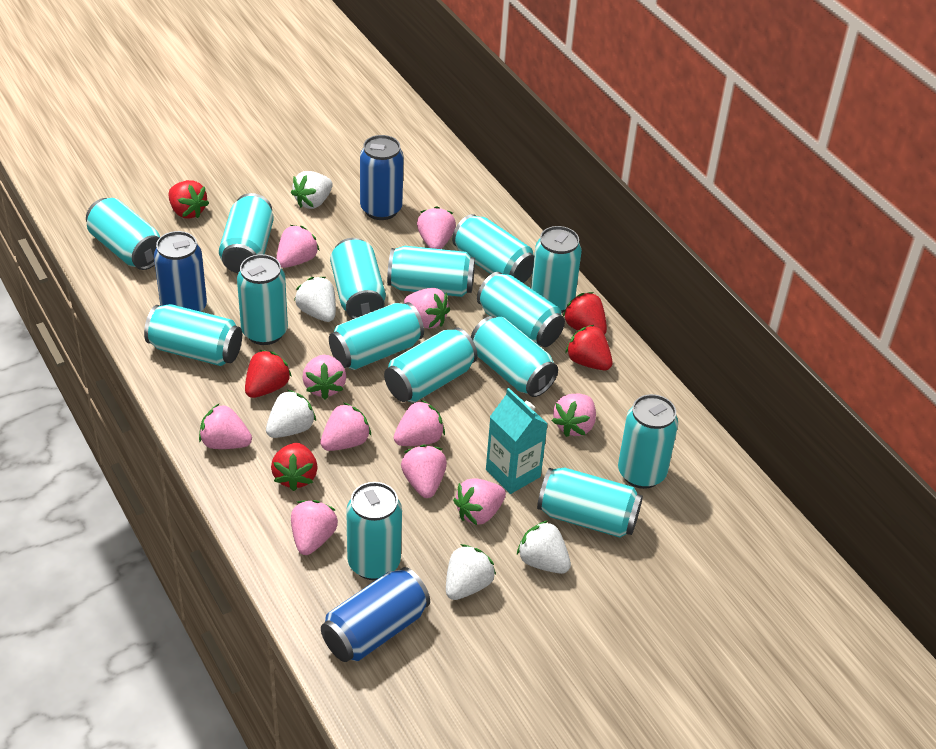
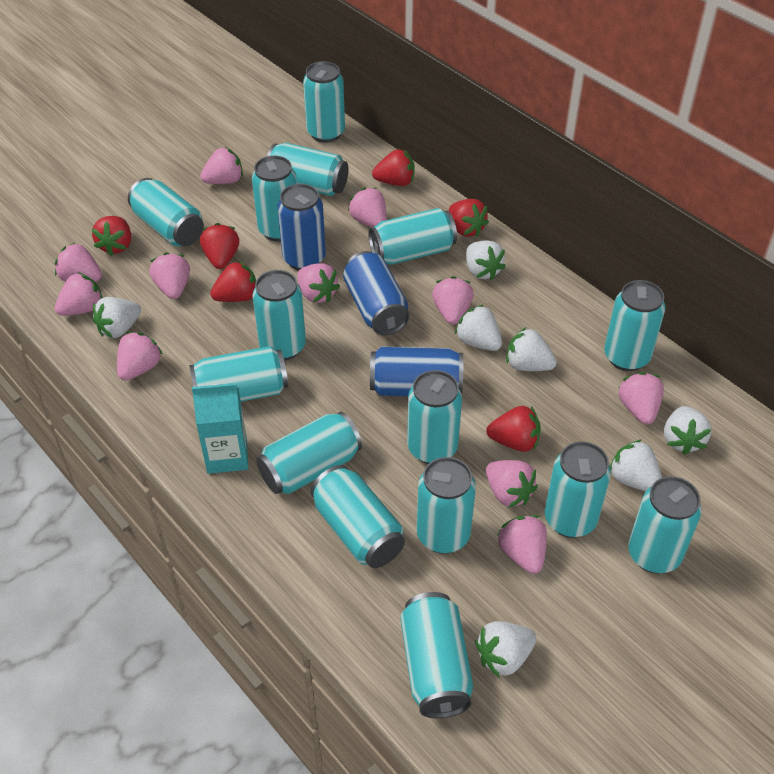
red strawberry: 5 -> 6
white strawberry: 5 -> 7

